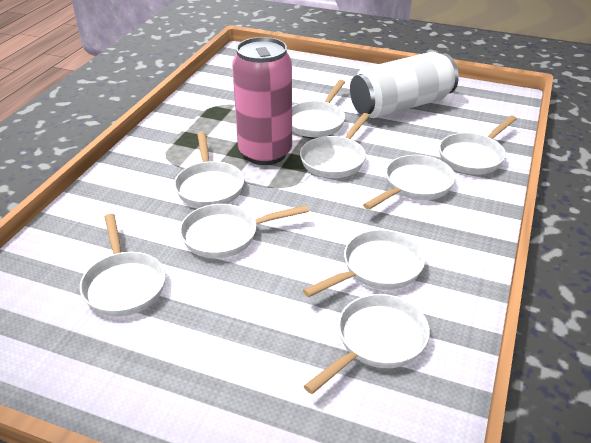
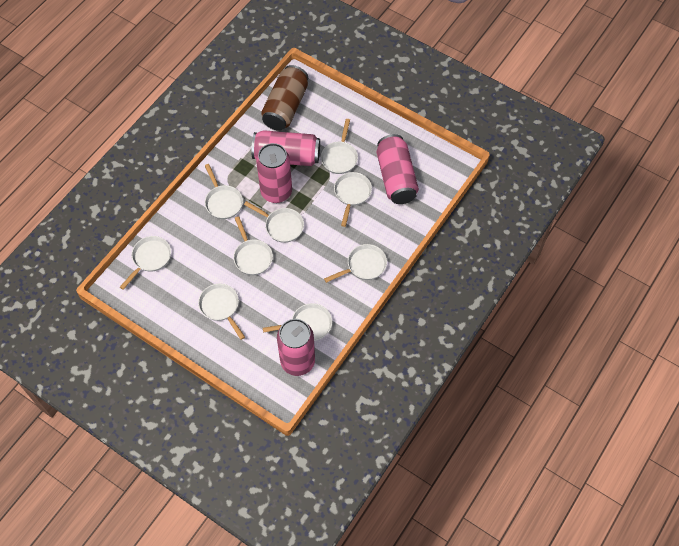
brown can: 0 -> 1
pink can: 1 -> 4
white can: 1 -> 0

